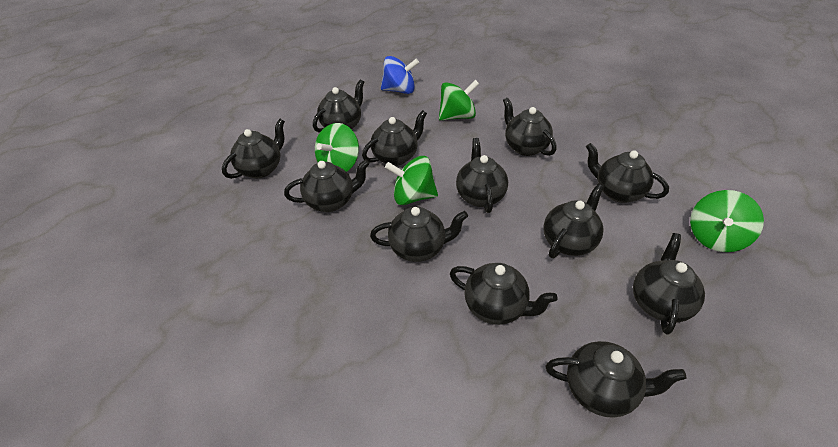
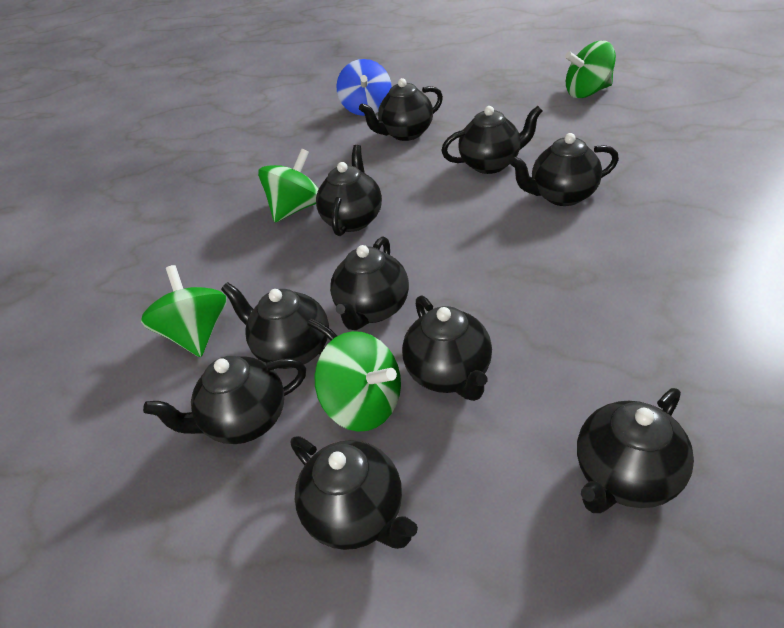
black teapot: 12 -> 10

